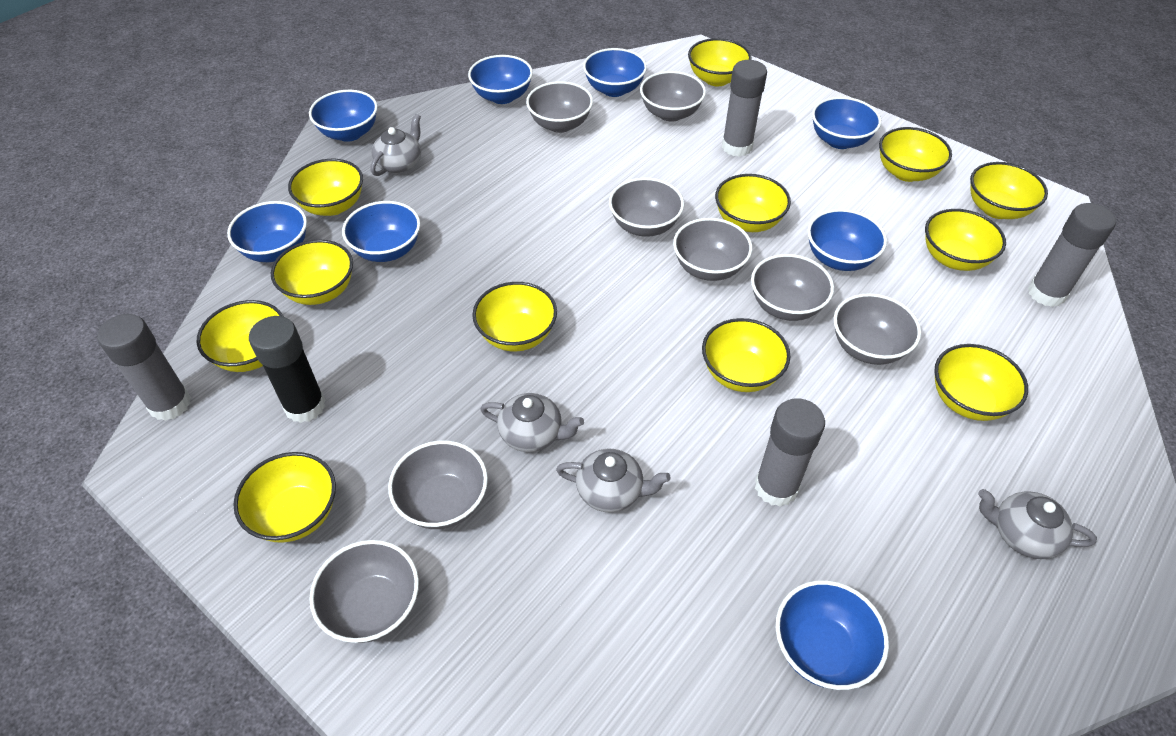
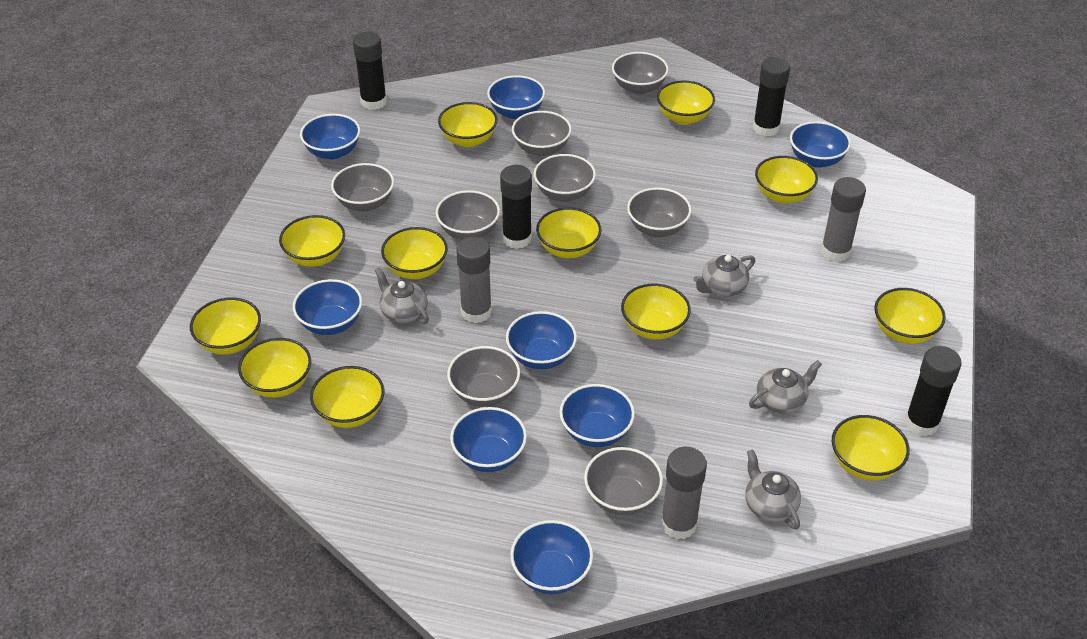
black glue stick: 1 -> 4
grey glue stick: 4 -> 3

